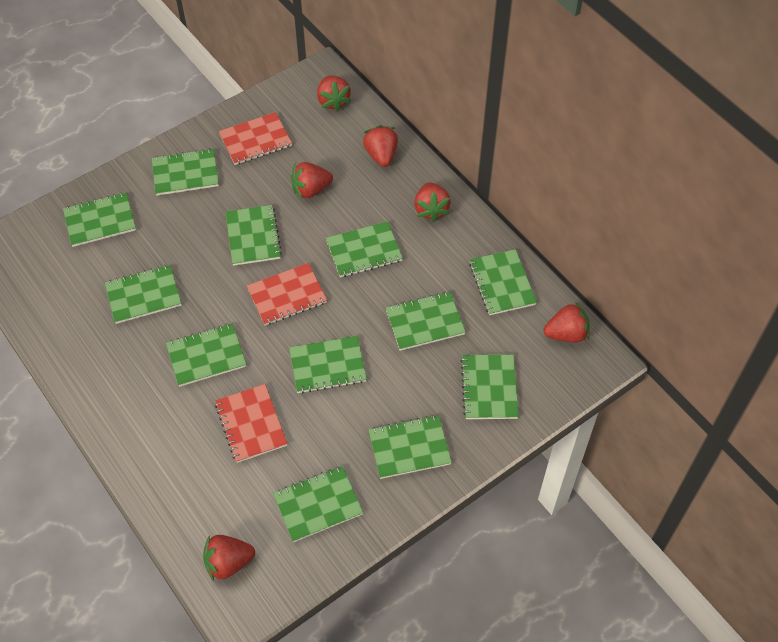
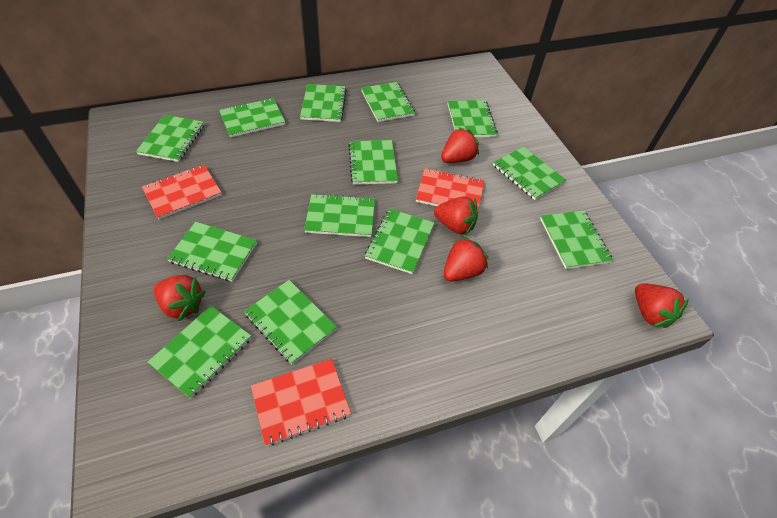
green notebook: 12 -> 13
red strawberry: 6 -> 5

